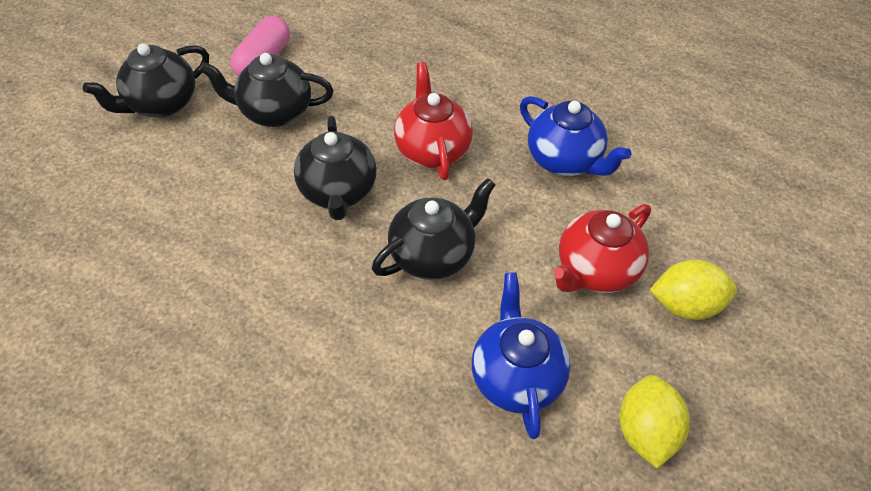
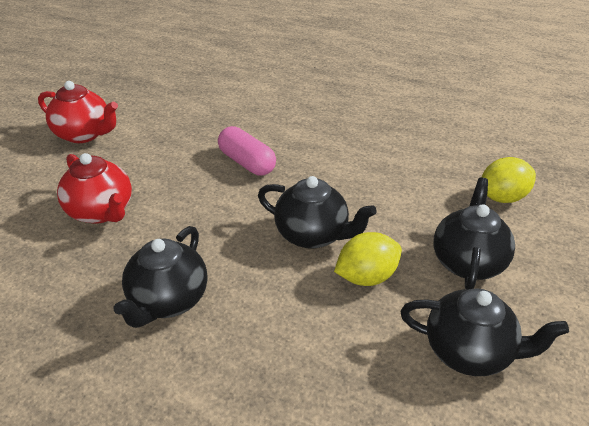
blue teapot: 2 -> 0

